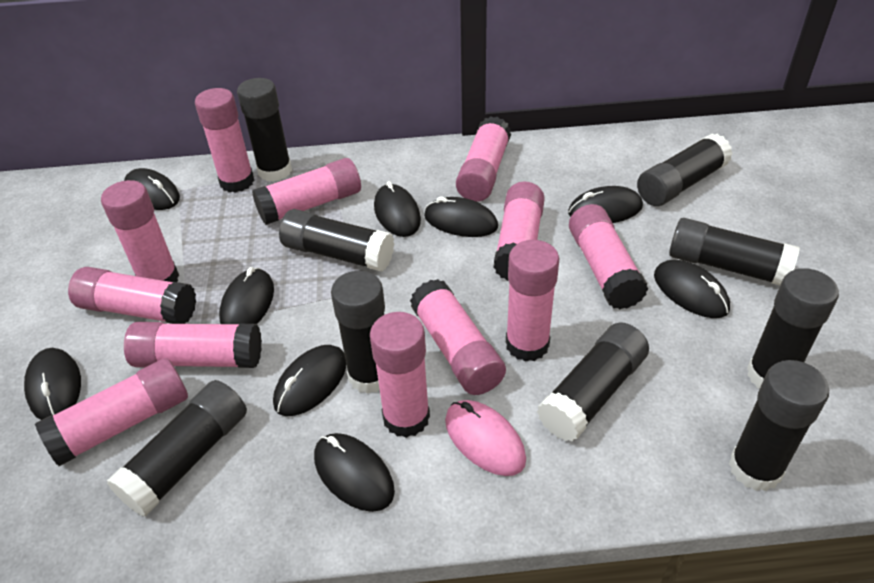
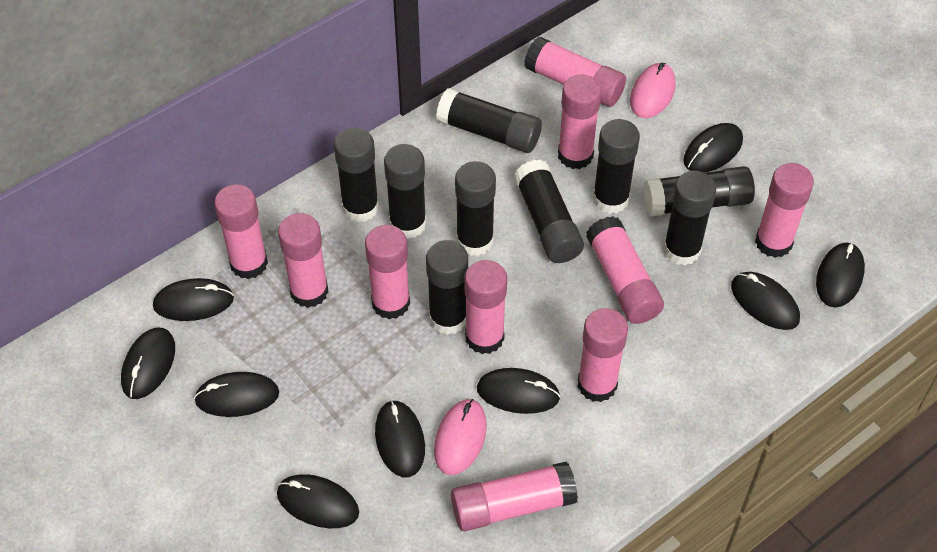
pink glue stick: 12 -> 10
pink mouse: 1 -> 2

